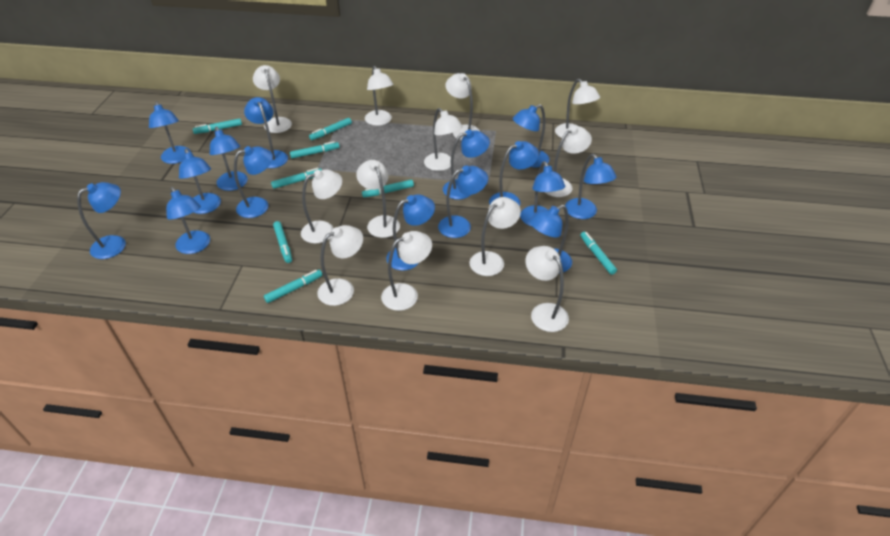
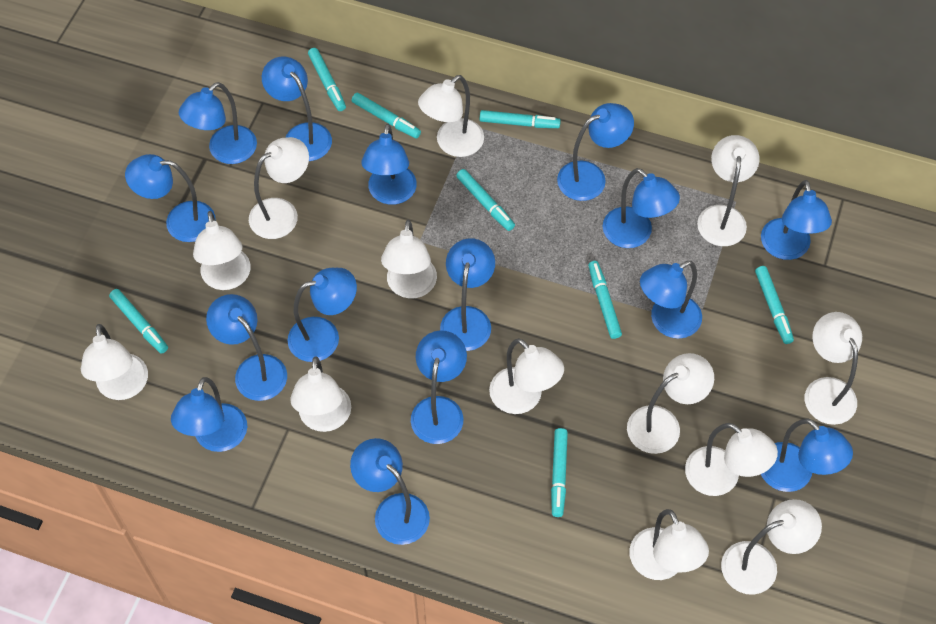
white lamp: 12 -> 13

